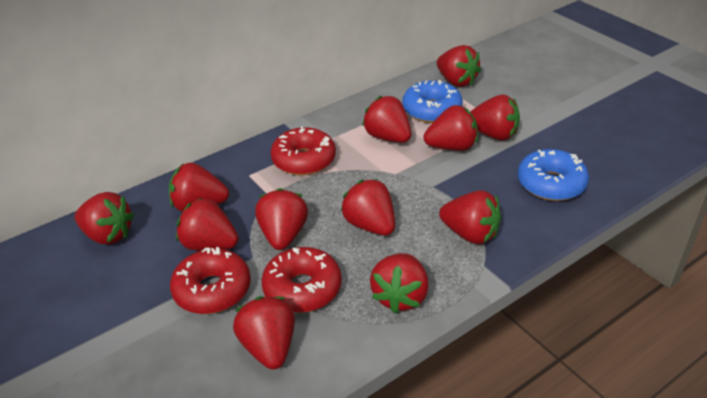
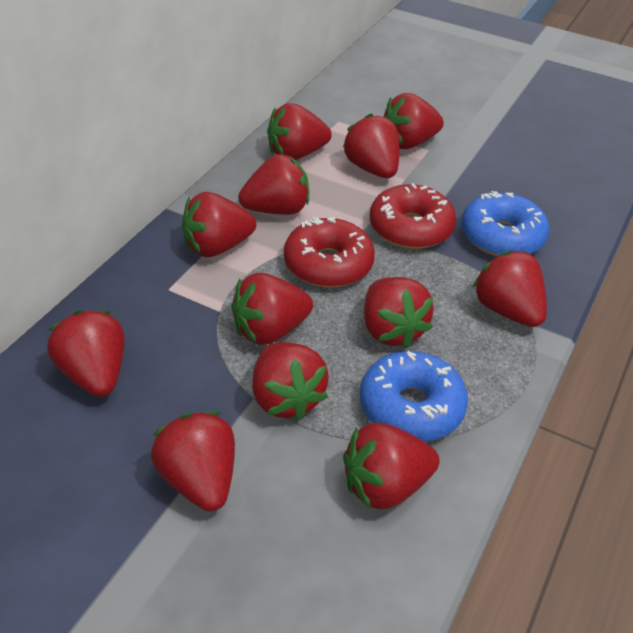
red donut: 3 -> 2

